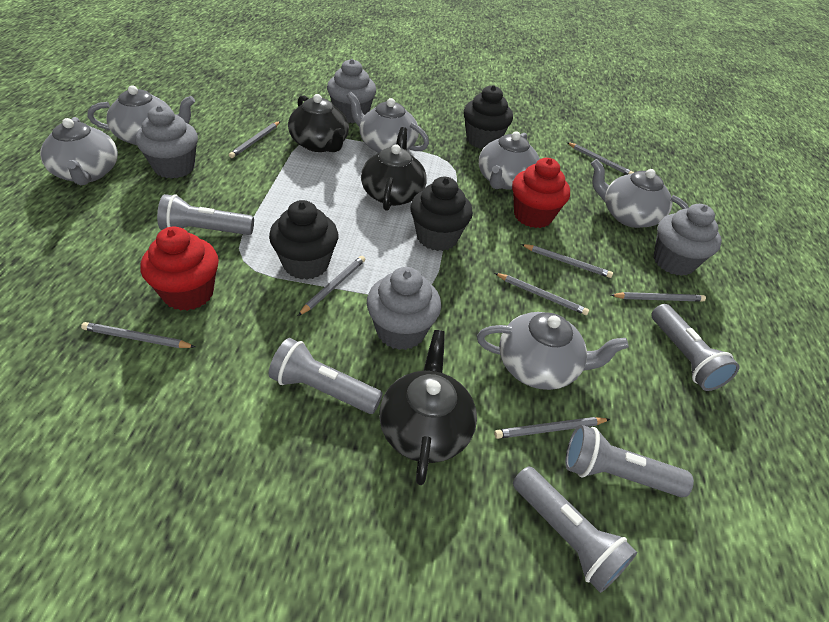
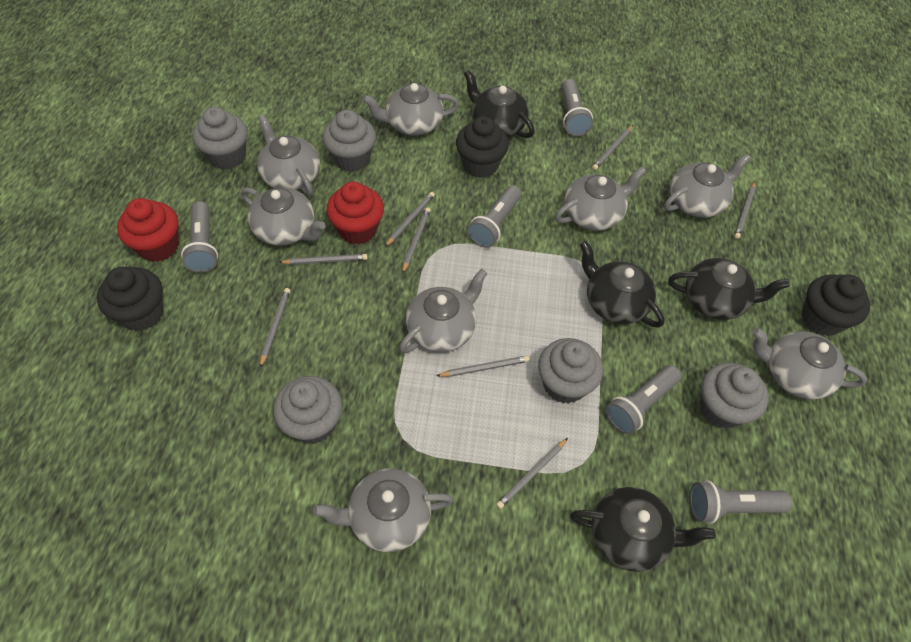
black teapot: 3 -> 4
grey cupcake: 4 -> 5
grey teapot: 6 -> 8

